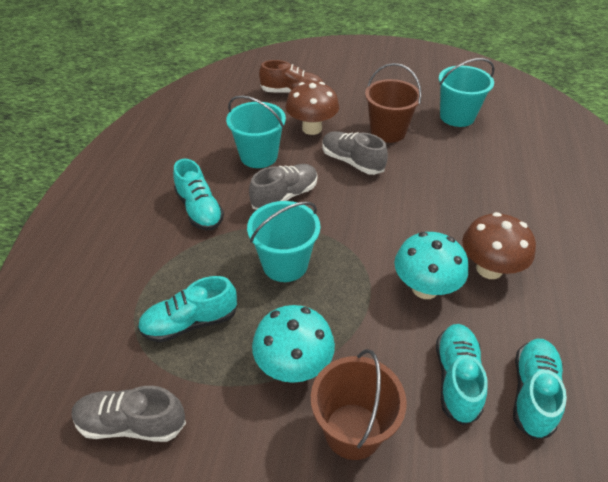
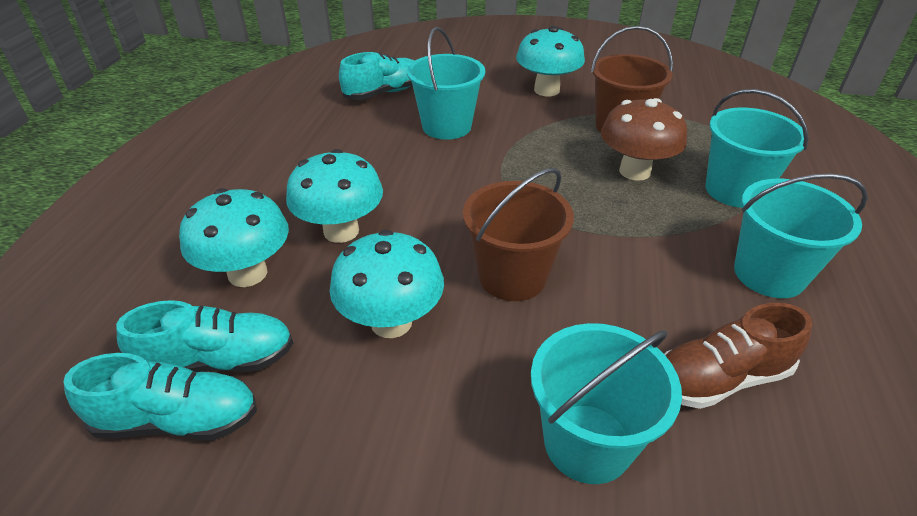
brown mushroom: 2 -> 1
grey shoe: 3 -> 0
turquoise bucket: 3 -> 4
turquoise mushroom: 2 -> 4
turquoise shoe: 4 -> 3

